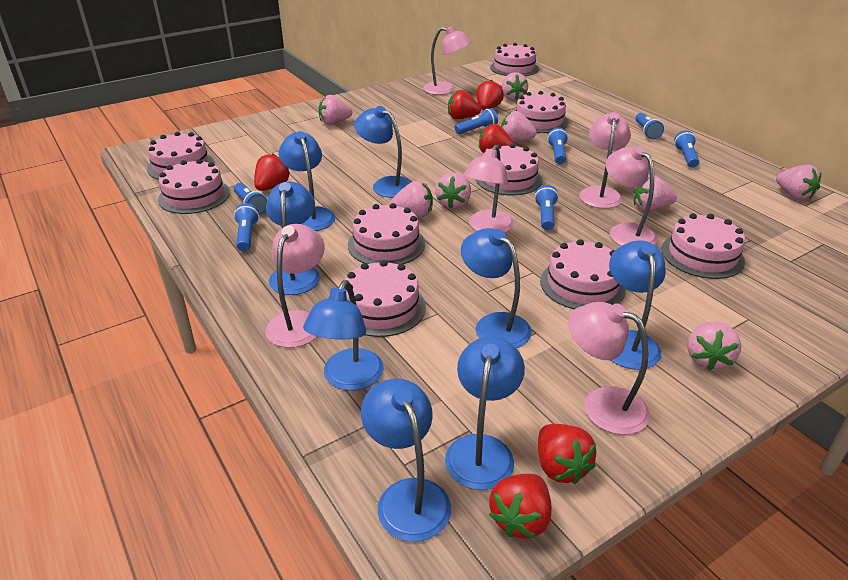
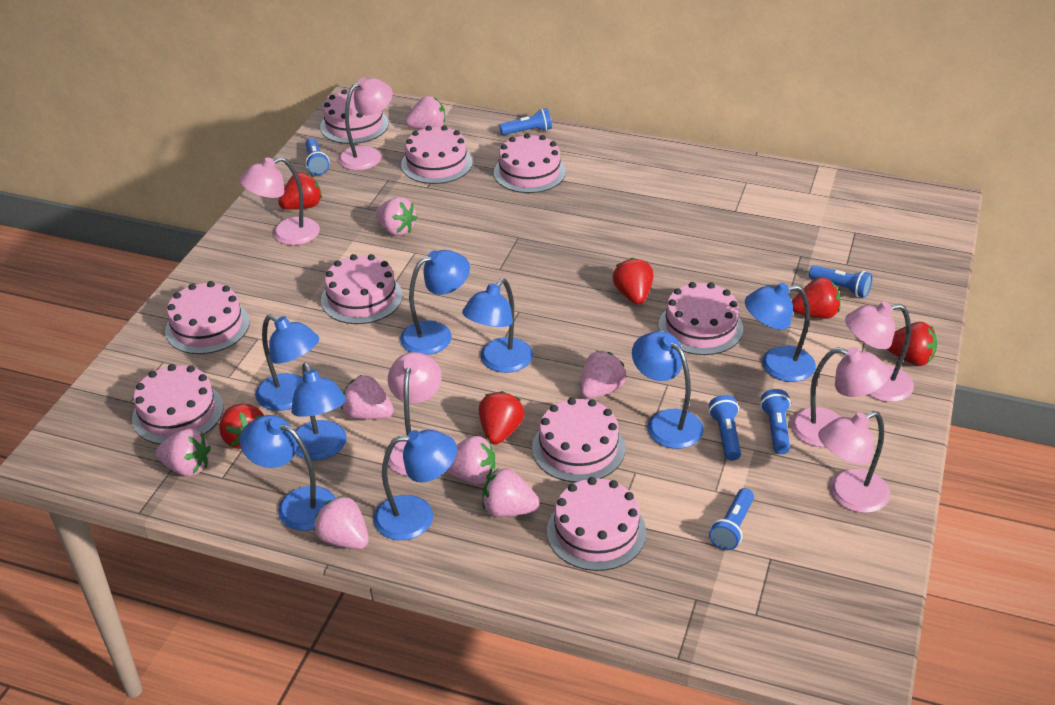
blue flashlight: 7 -> 6

